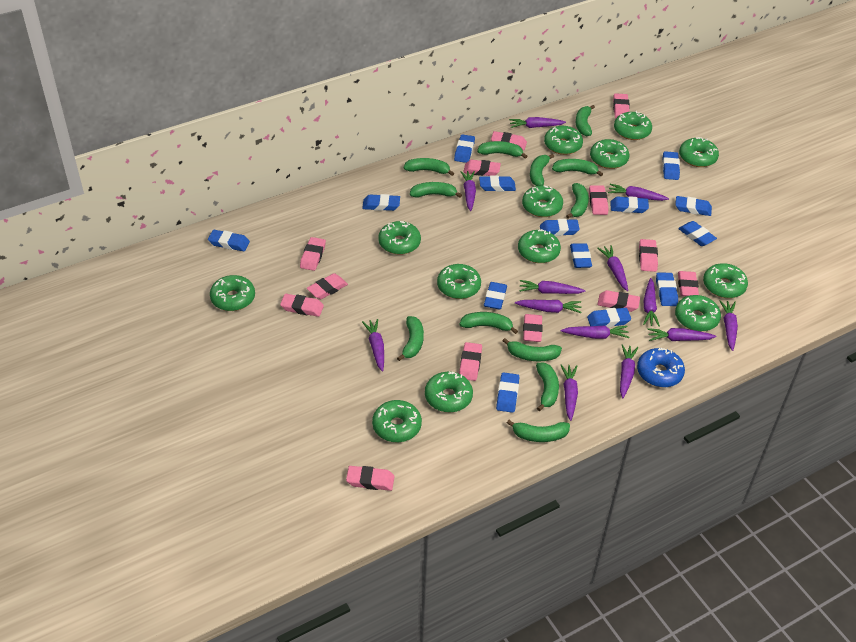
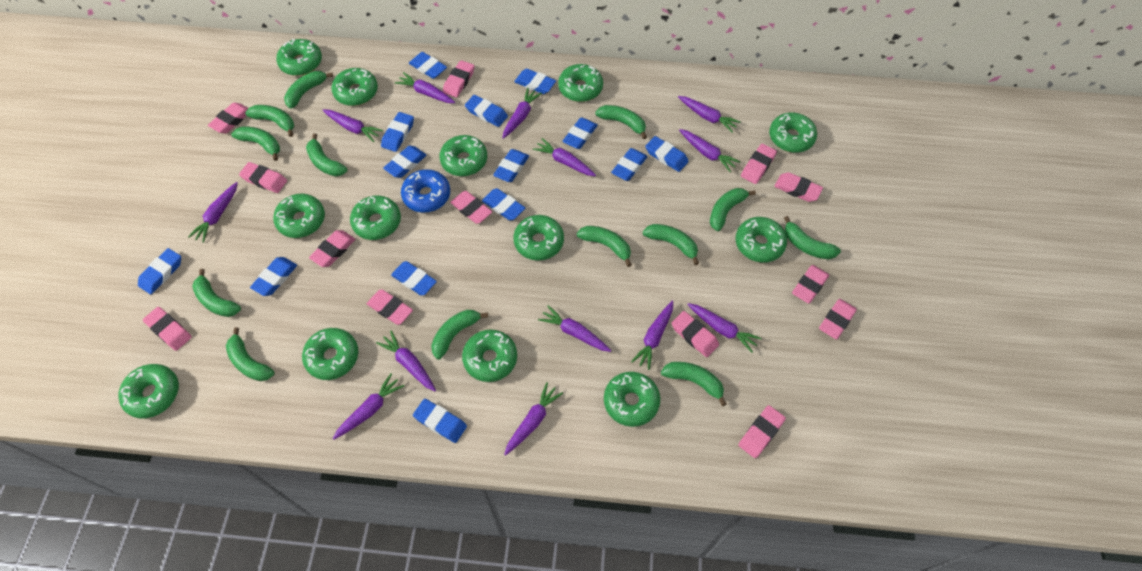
green banana: 12 -> 13

